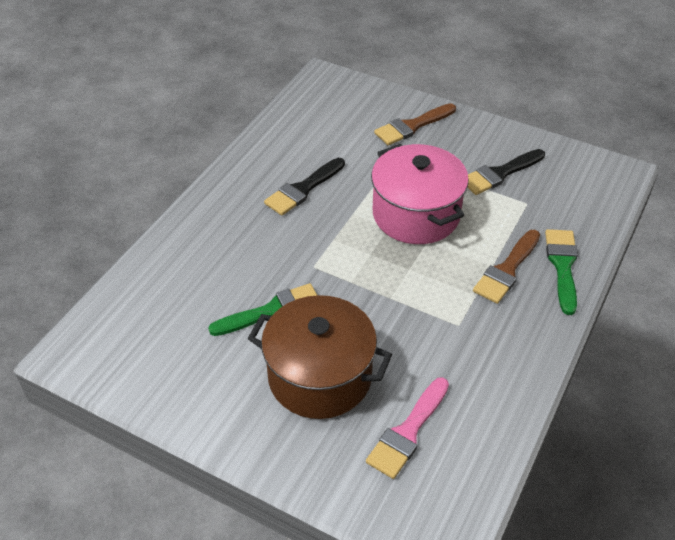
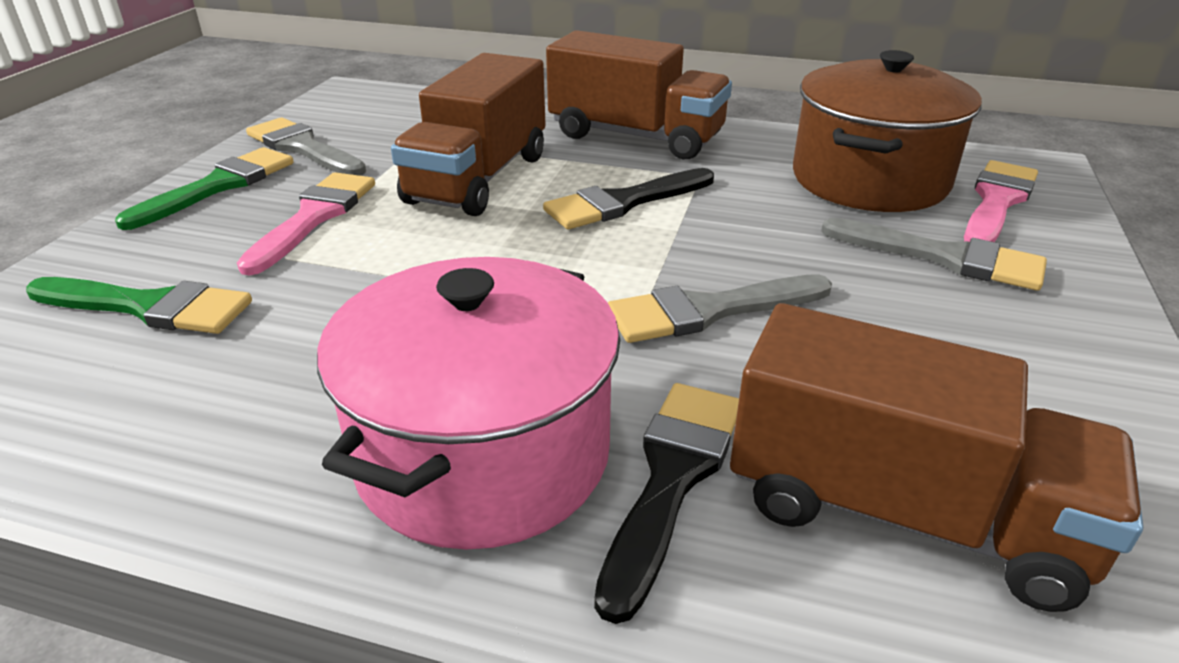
brown brush: 2 -> 0
brown truck: 0 -> 3
grey brush: 0 -> 3
pink brush: 1 -> 2

